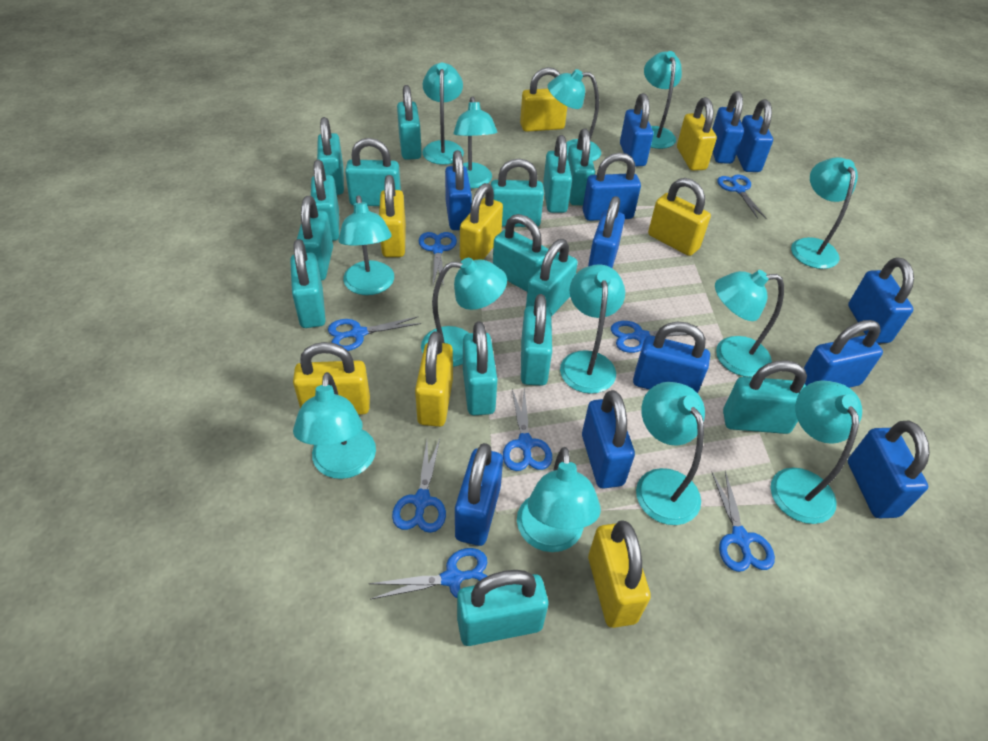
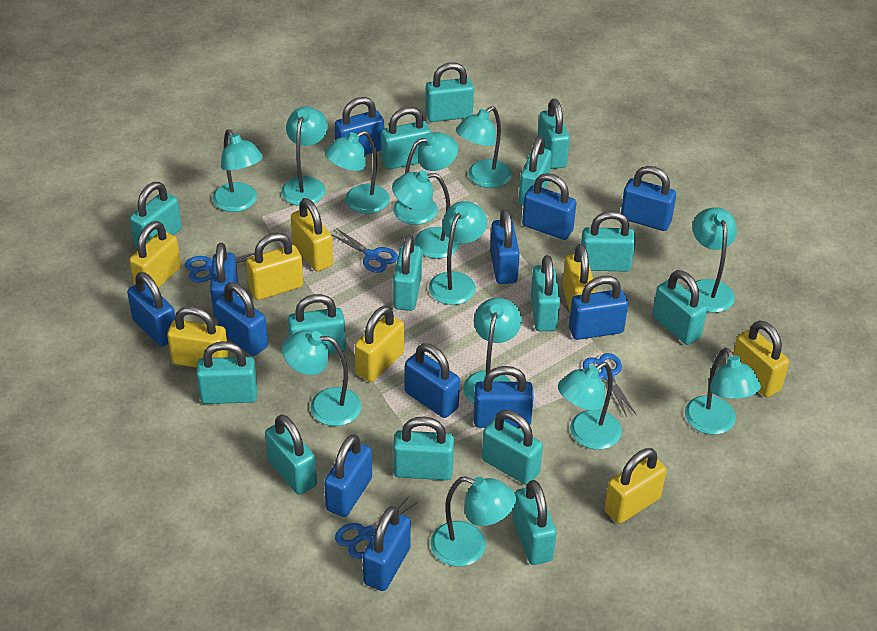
blue scissors: 8 -> 4

